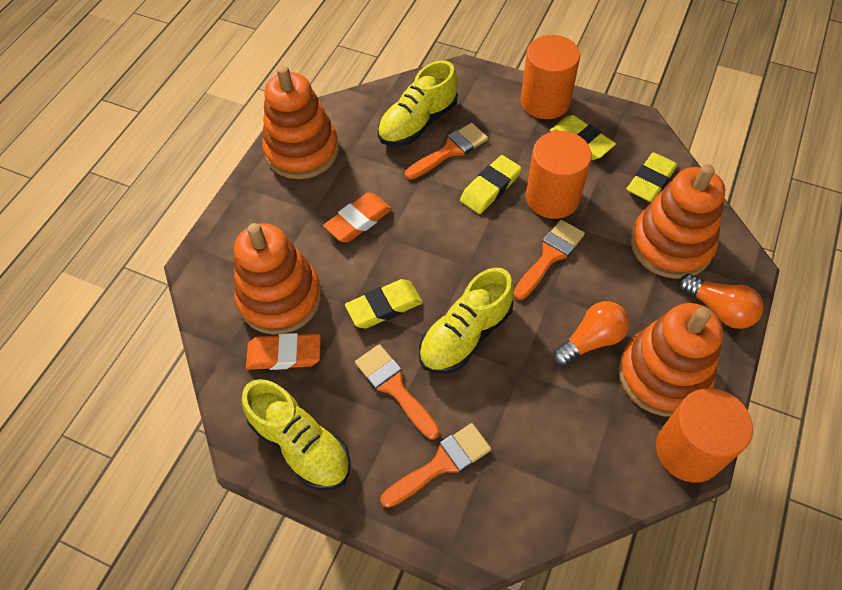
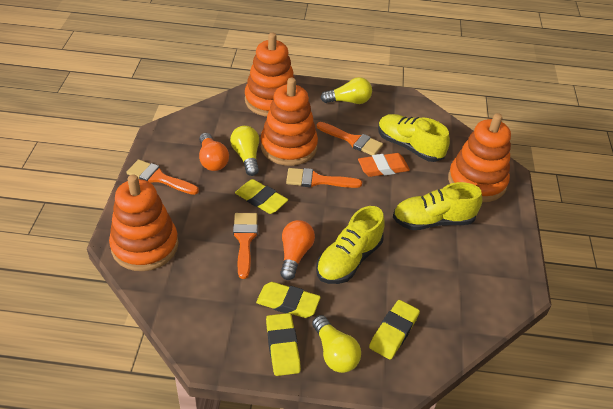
orange cylinder: 3 -> 0
orange eraser: 2 -> 1
yellow light bulb: 0 -> 3

